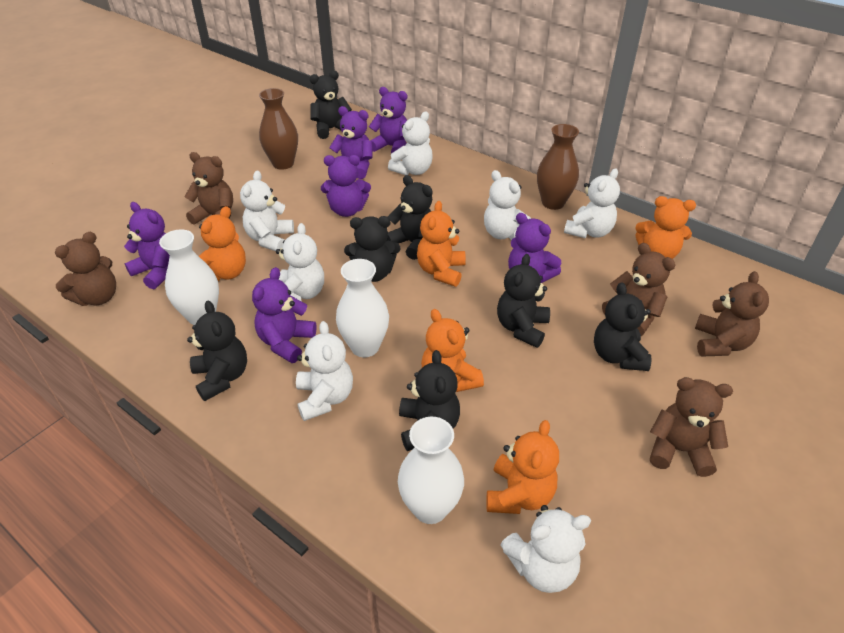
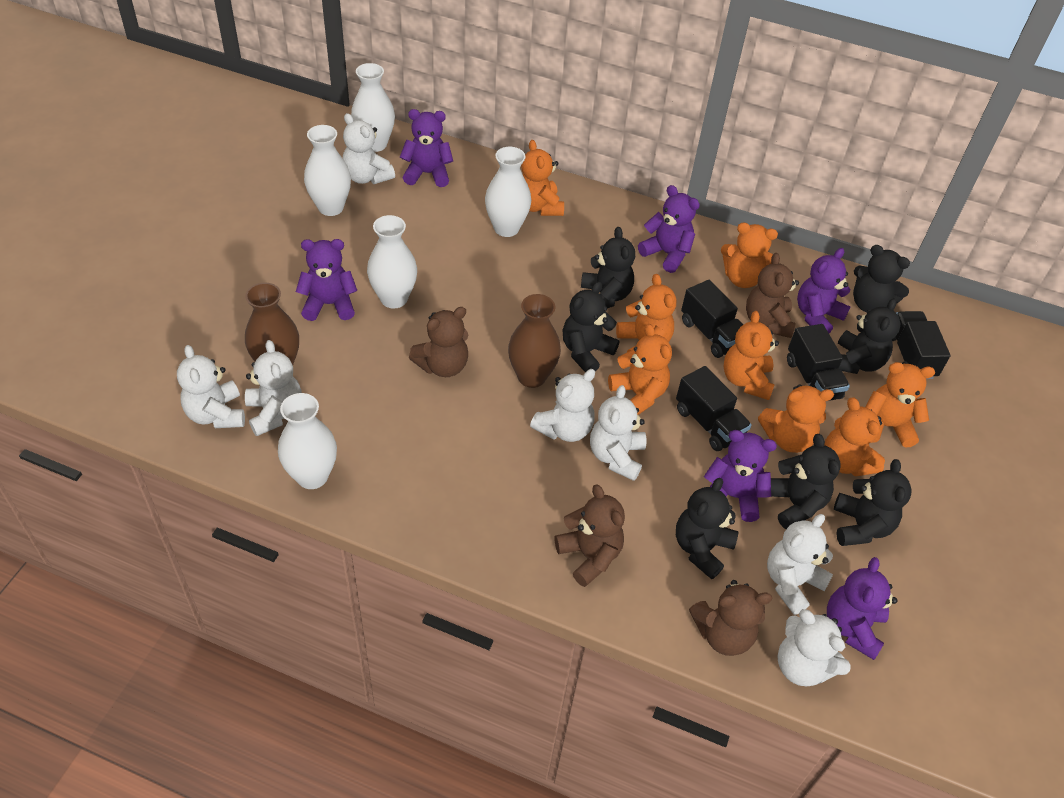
black truck: 0 -> 4
brown teddy bear: 5 -> 4
orange teddy bear: 5 -> 8
white vase: 3 -> 5

